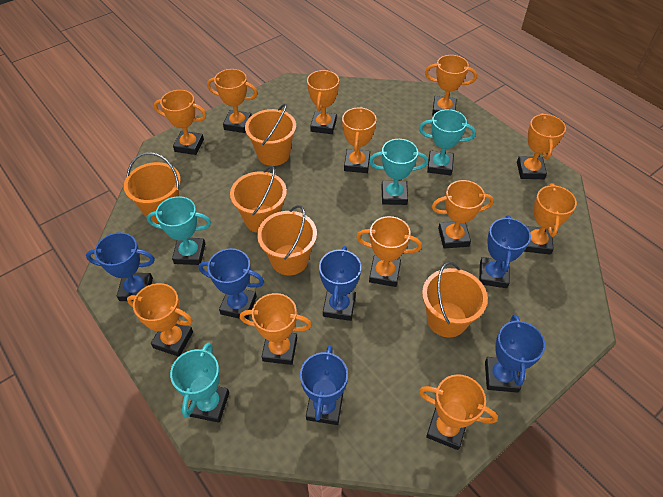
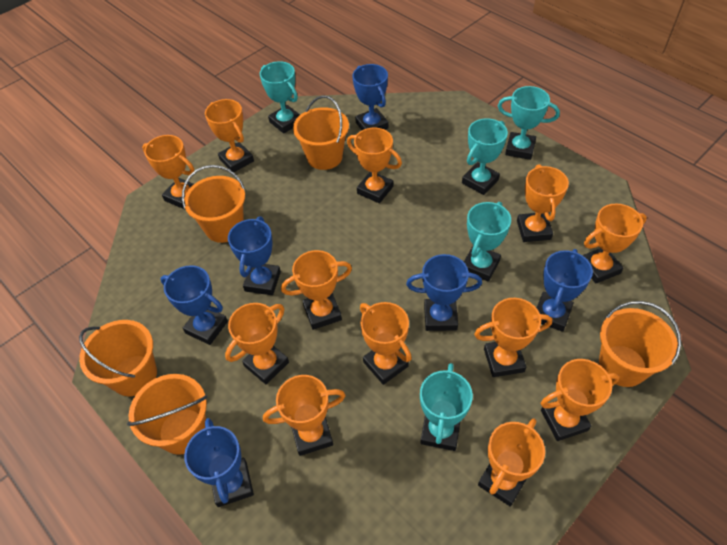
turquoise trophy: 4 -> 5

